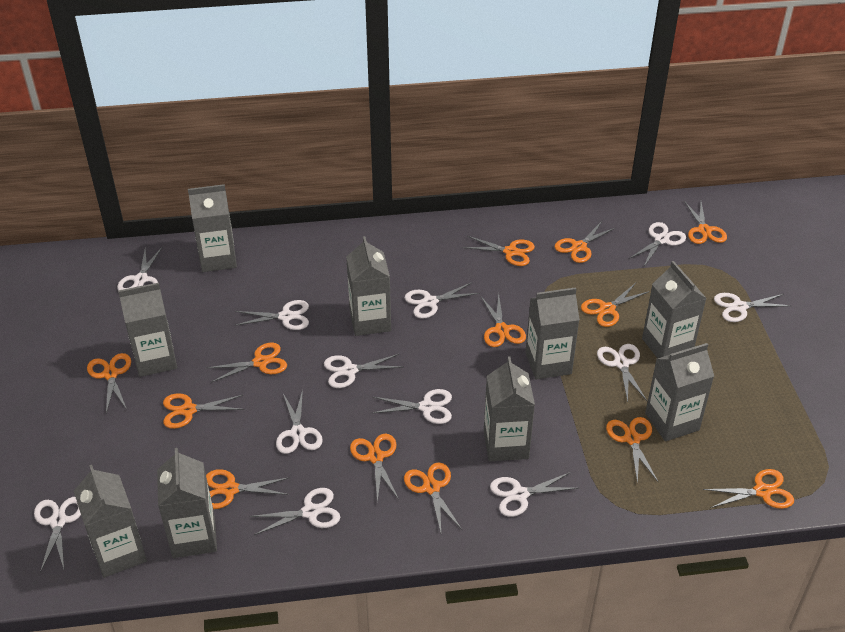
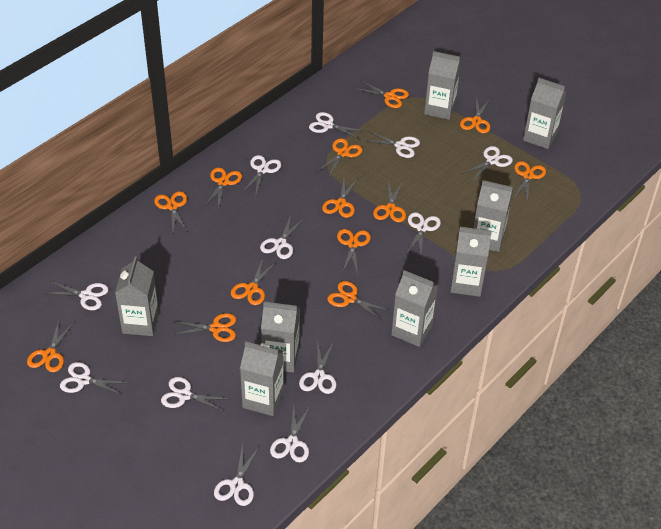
grey carton: 9 -> 8

